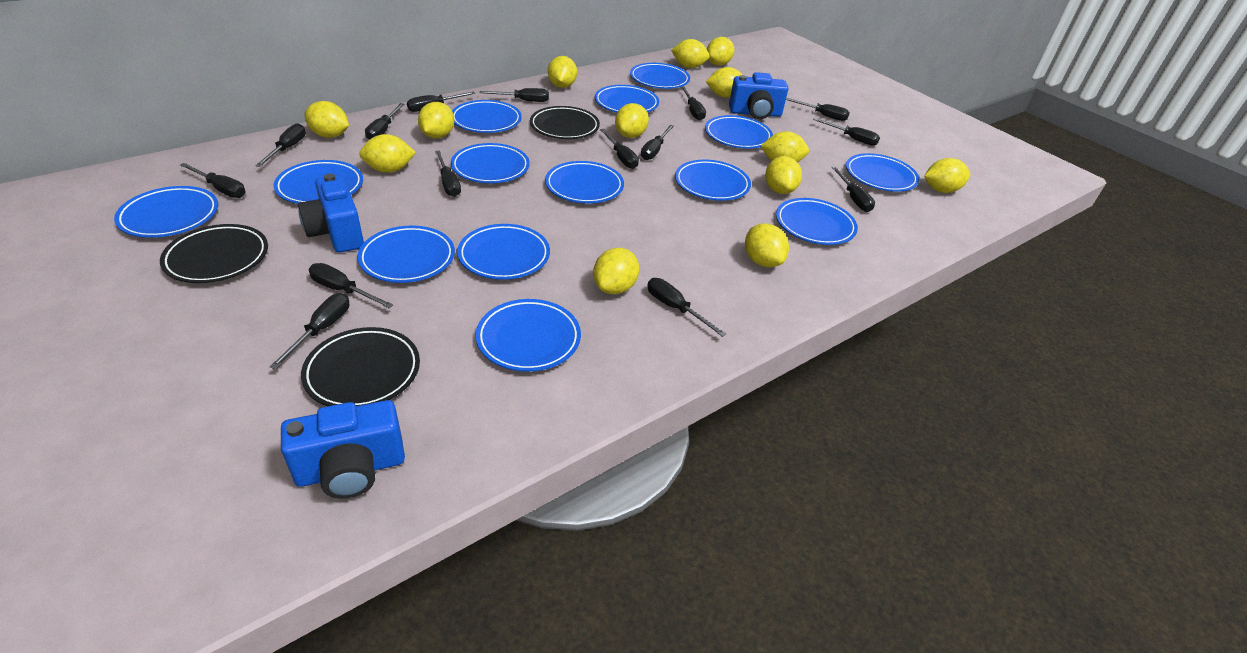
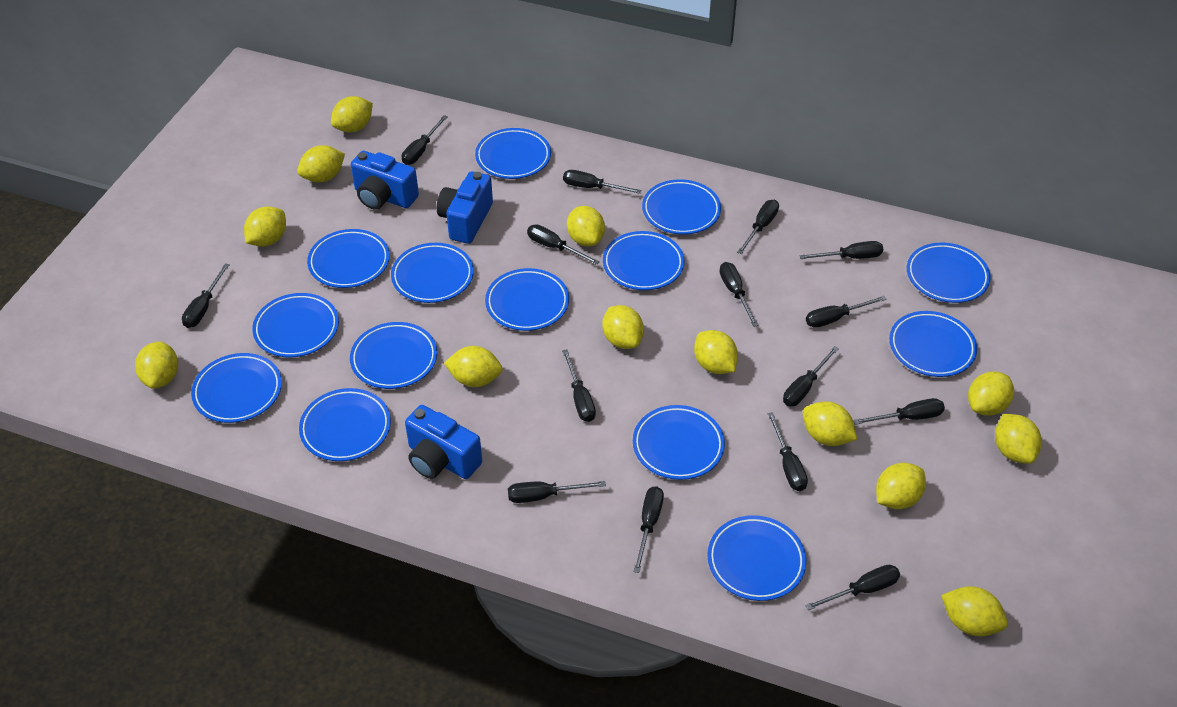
black plate: 3 -> 0

